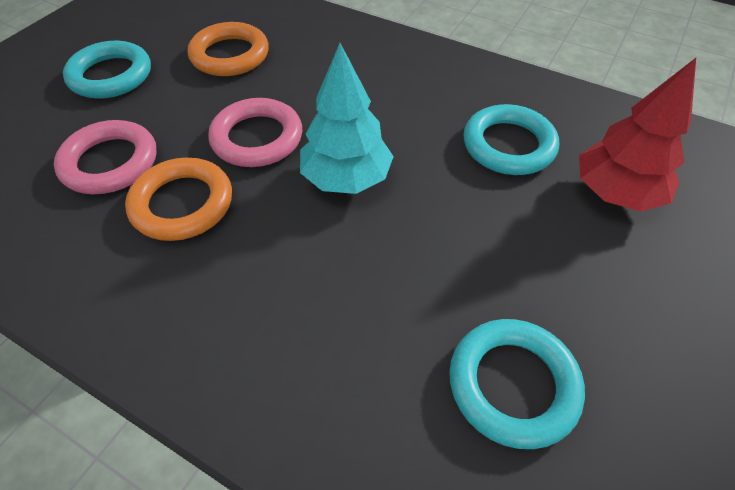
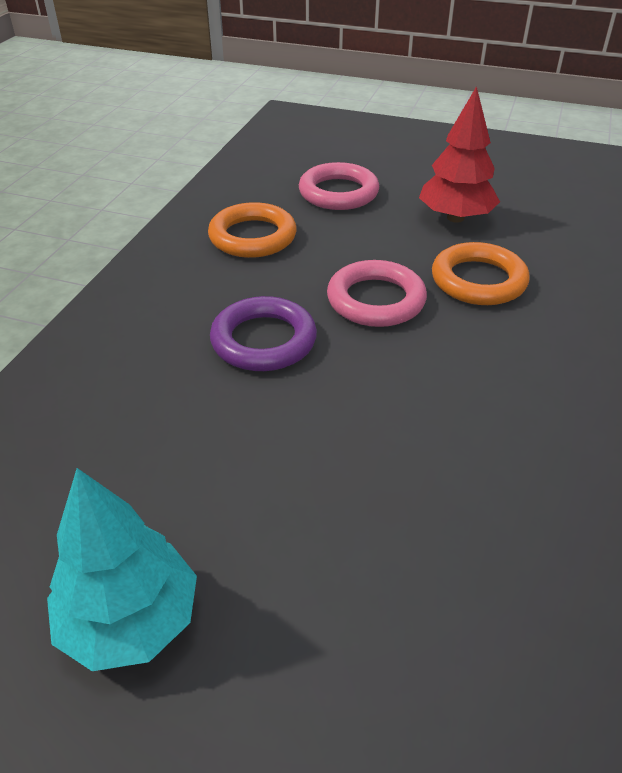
purple ring: 0 -> 1
turquoise ring: 3 -> 0

